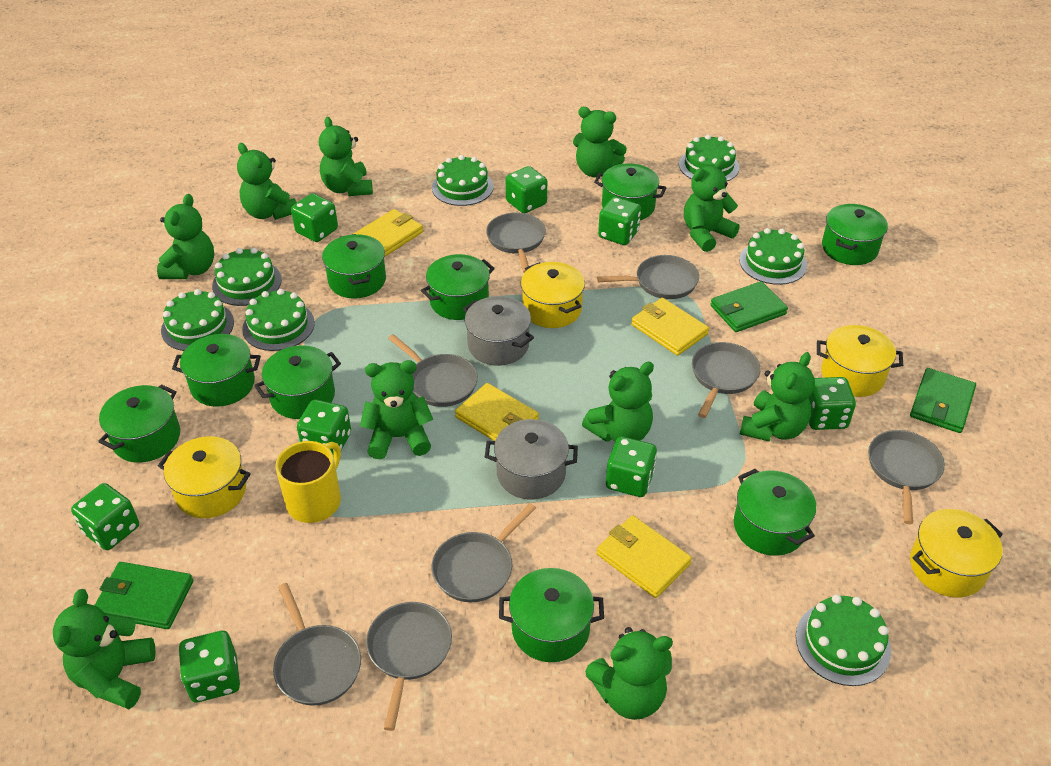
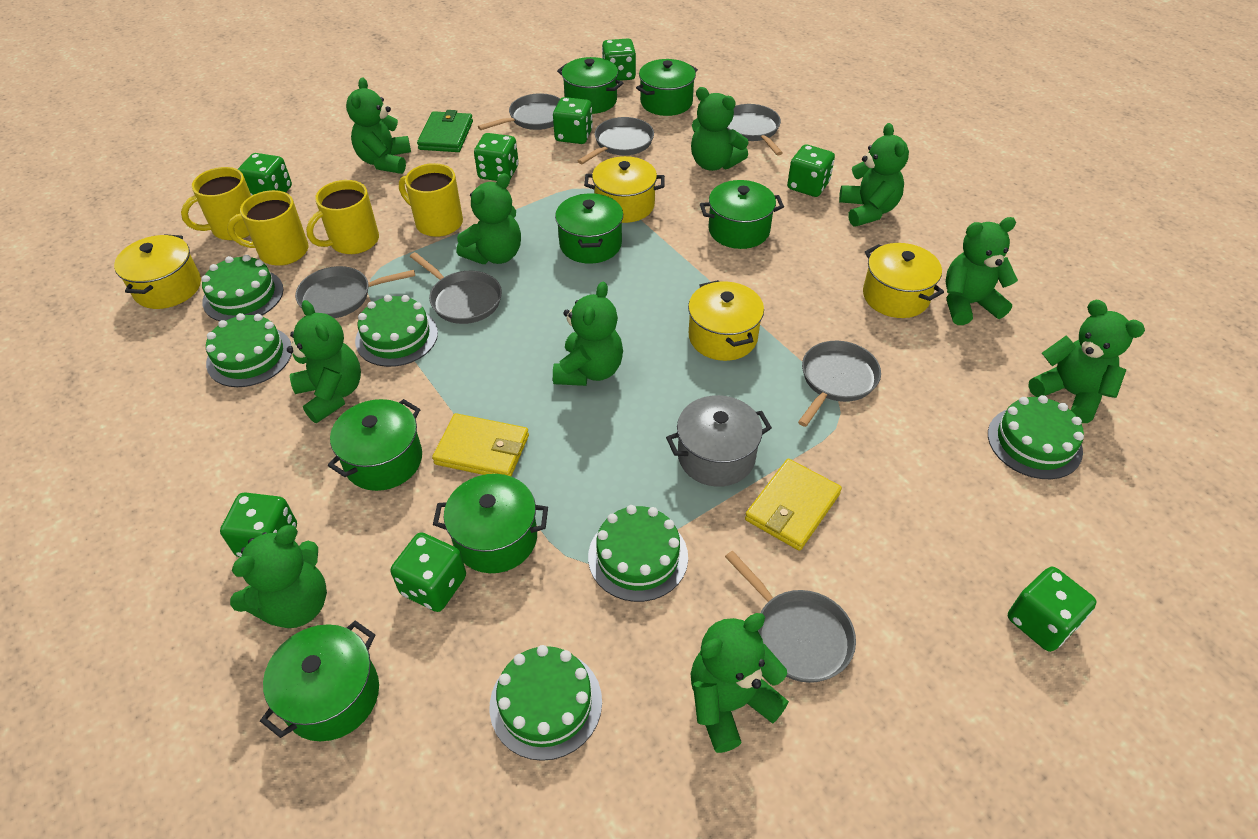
green cake: 7 -> 6
green pot: 9 -> 7
green wallet: 3 -> 1
grey pan: 8 -> 7
grey pot: 2 -> 1
yellow mug: 1 -> 4
yellow wallet: 4 -> 2

